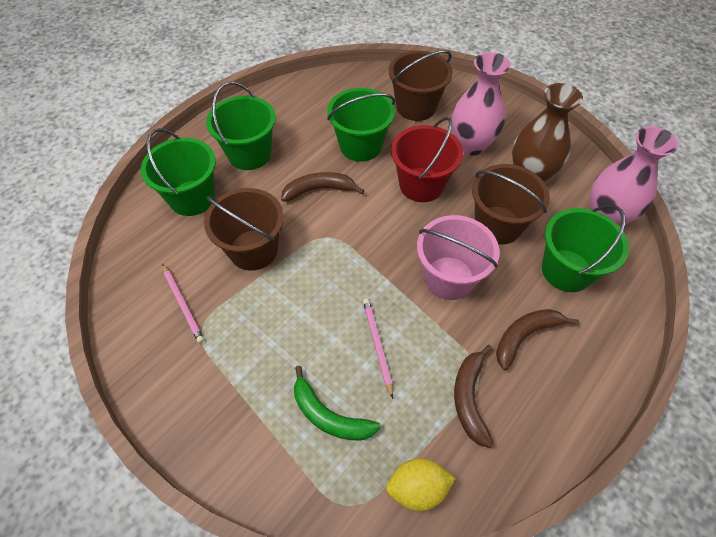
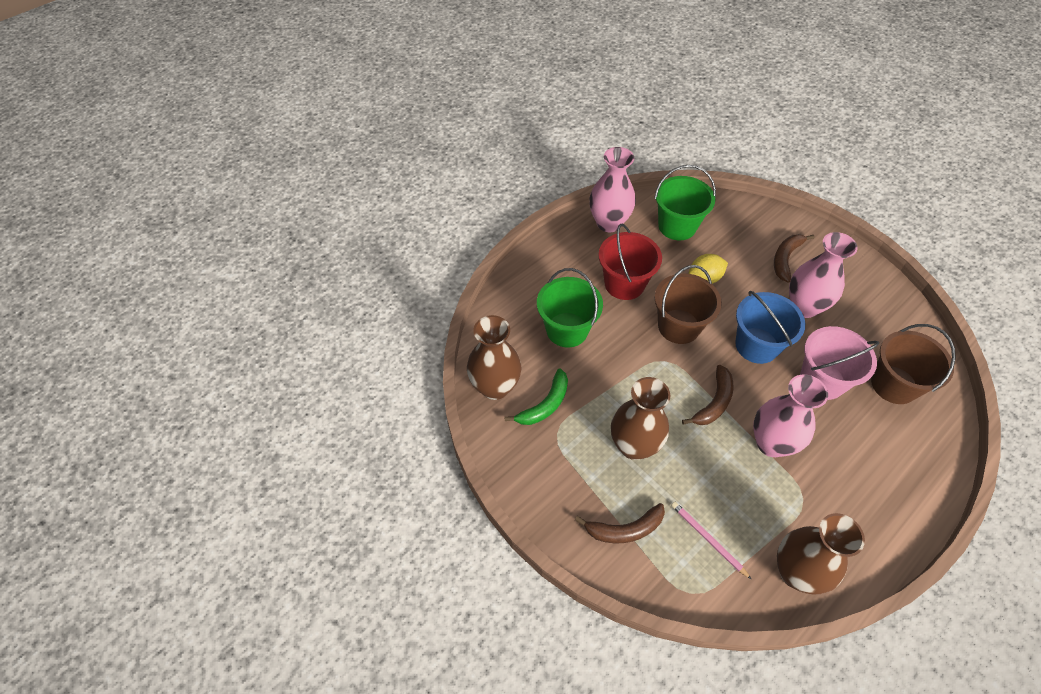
blue bucket: 0 -> 1
brown bucket: 3 -> 2
brown vase: 1 -> 3
green bucket: 4 -> 2
pink pencil: 2 -> 1
pink vase: 2 -> 3

